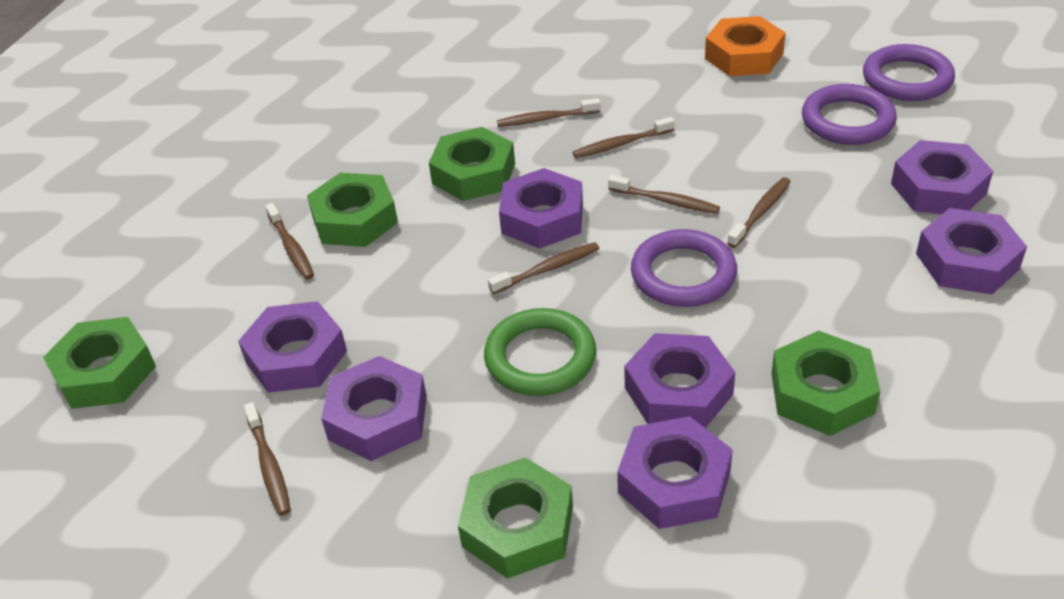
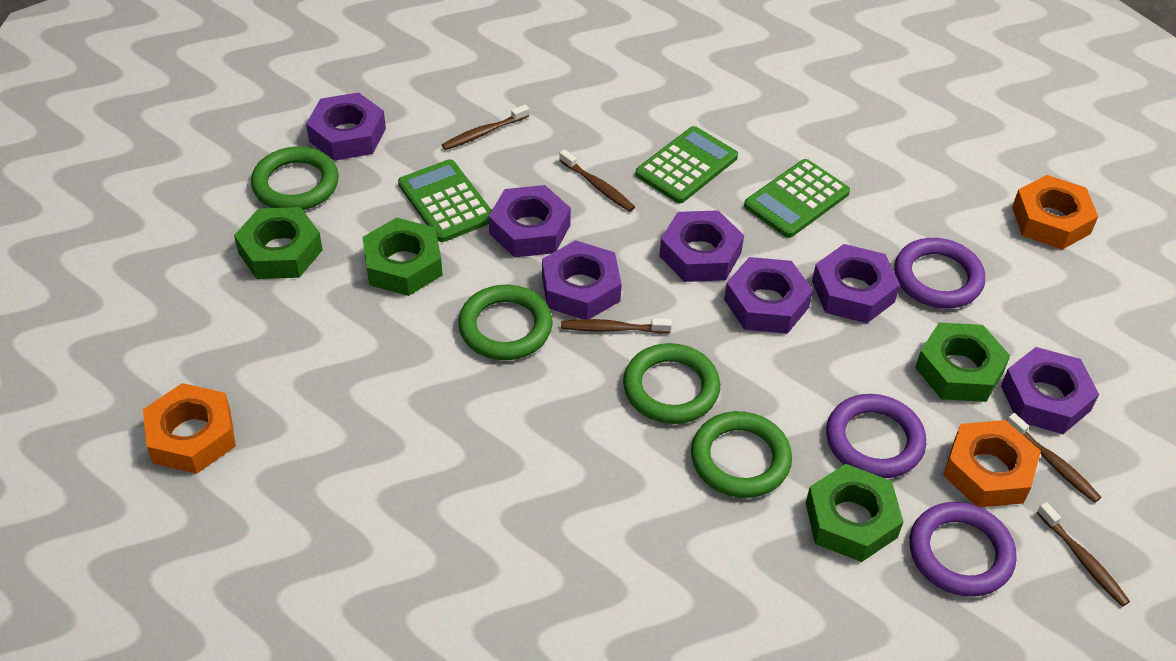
brown toothbrush: 7 -> 5
green calculator: 0 -> 3
green nut: 5 -> 4
green ring: 1 -> 4
orange nut: 1 -> 3

